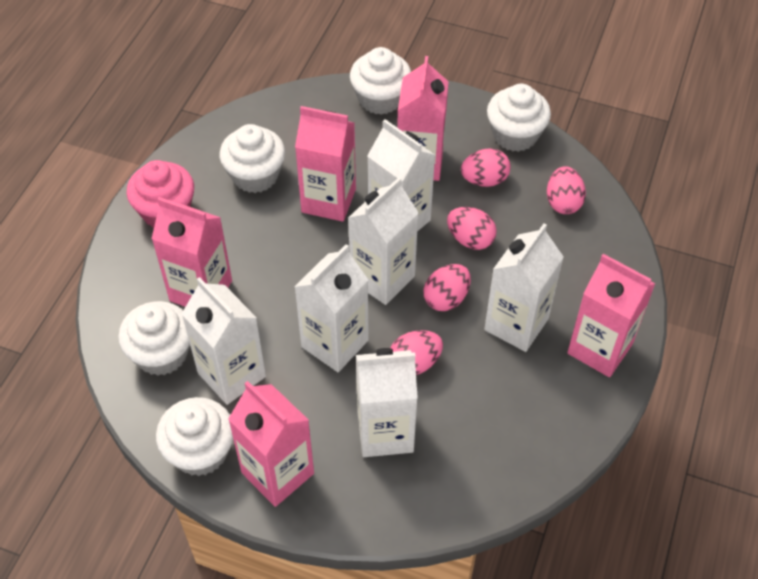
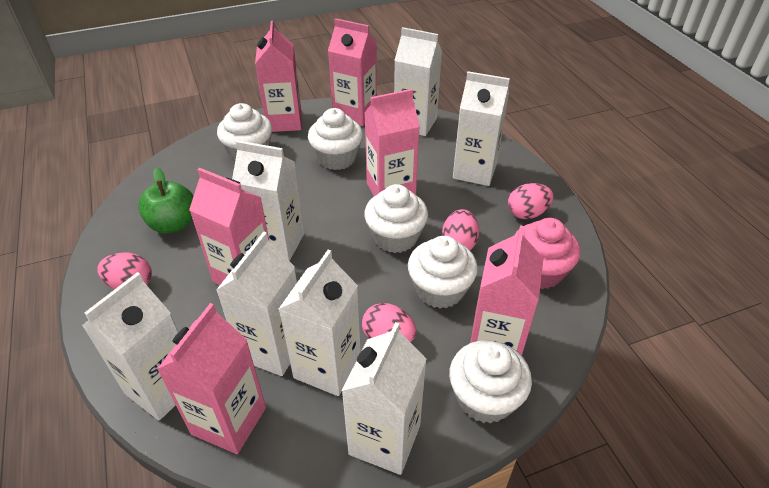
green apple: 0 -> 1
pink carton: 5 -> 6
pink egg: 5 -> 4
white carton: 6 -> 7

